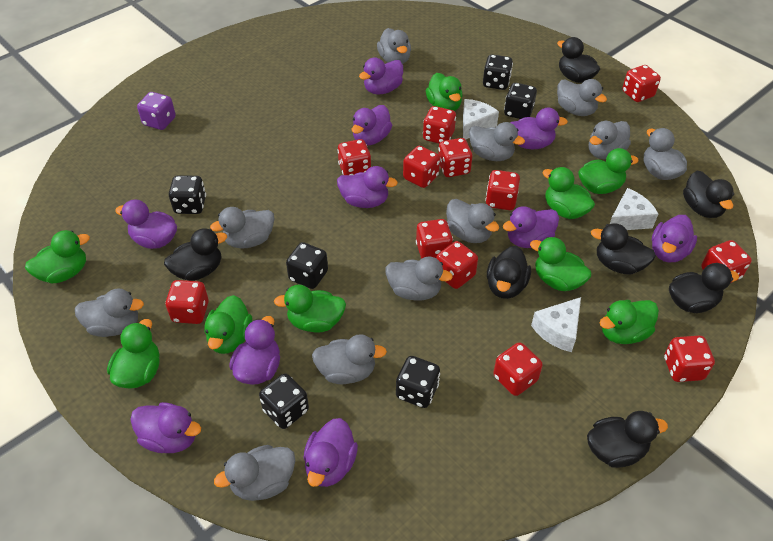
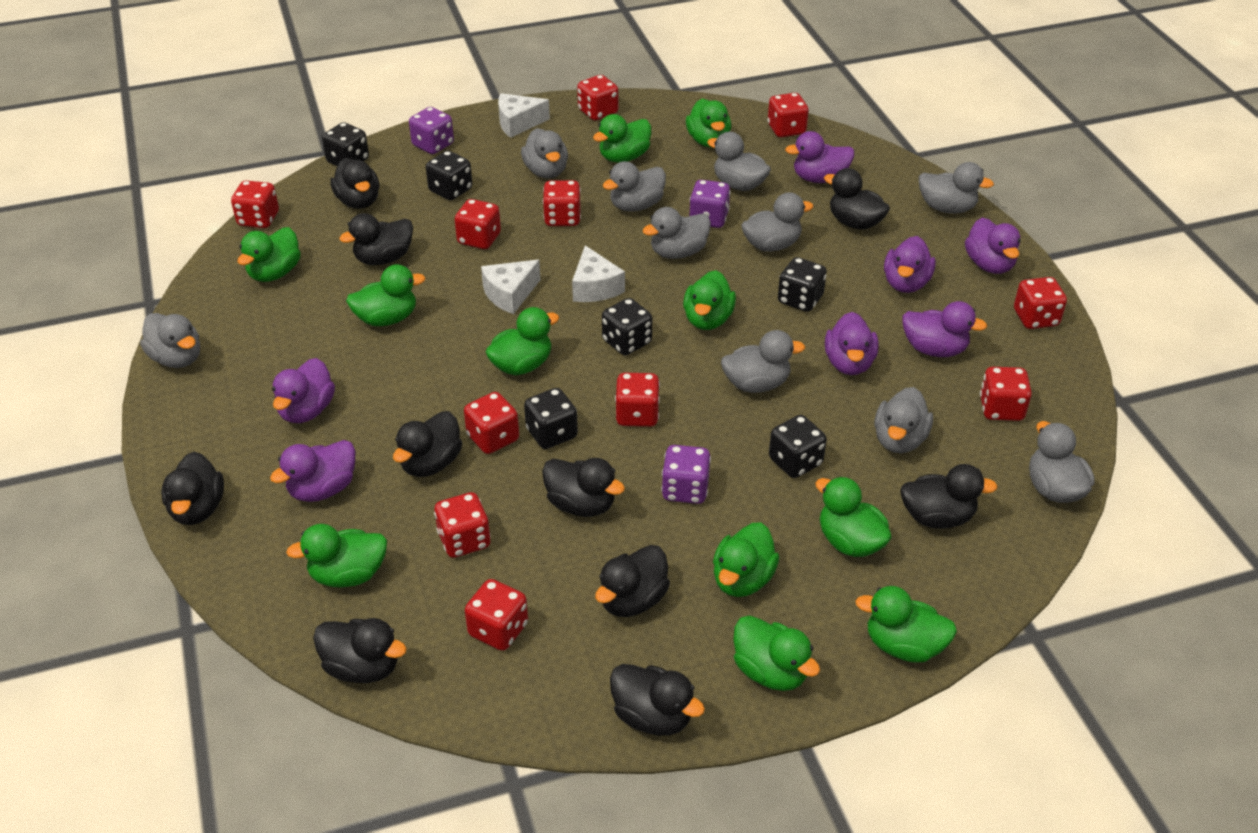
black duck: 7 -> 10
green duck: 9 -> 11
grey duck: 11 -> 10
purple dice: 1 -> 3
purple duck: 10 -> 7
red dice: 12 -> 11

